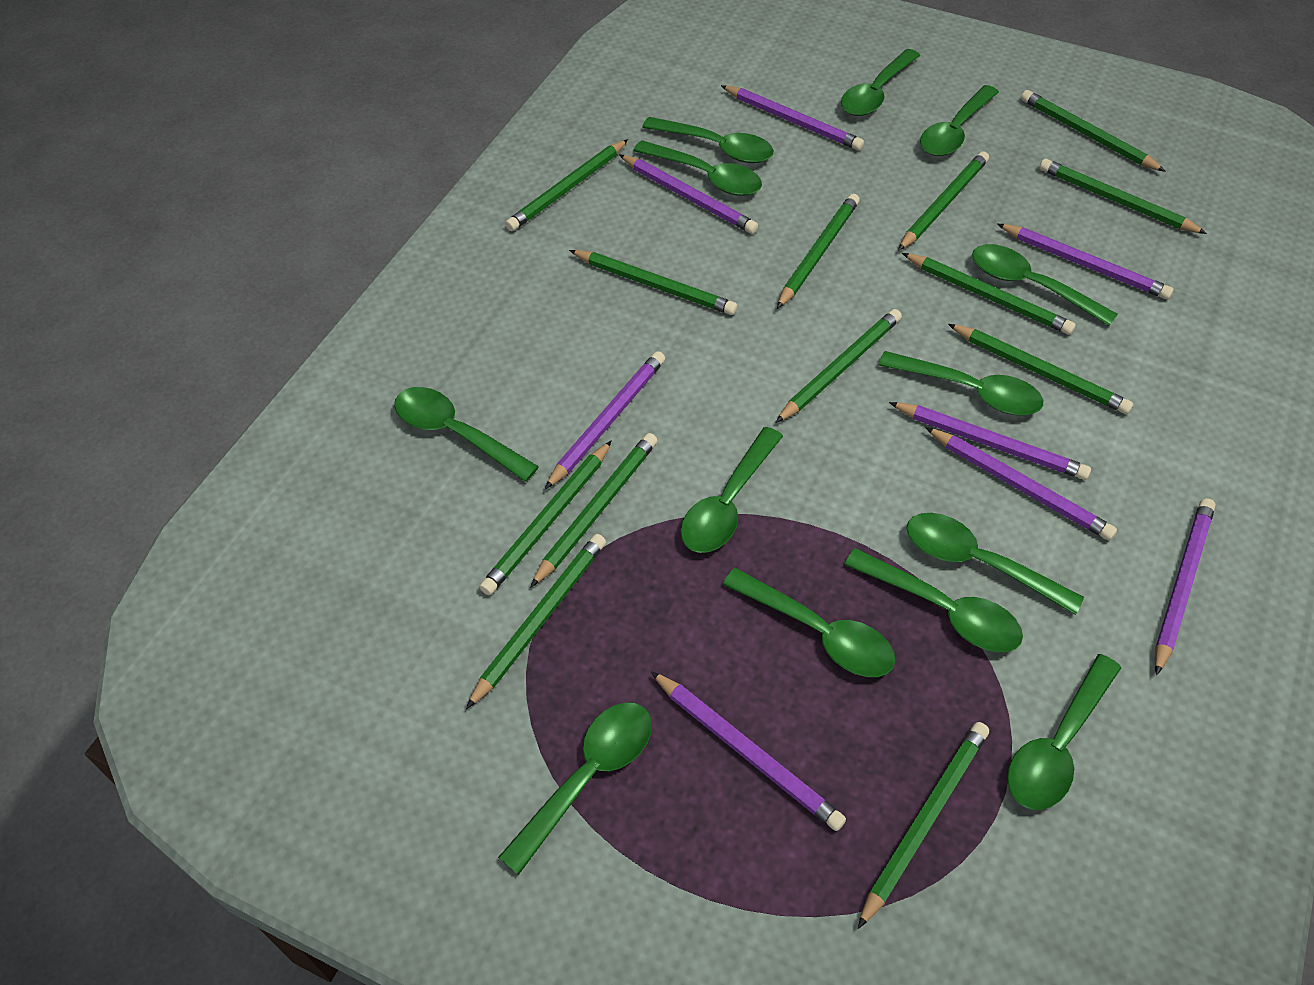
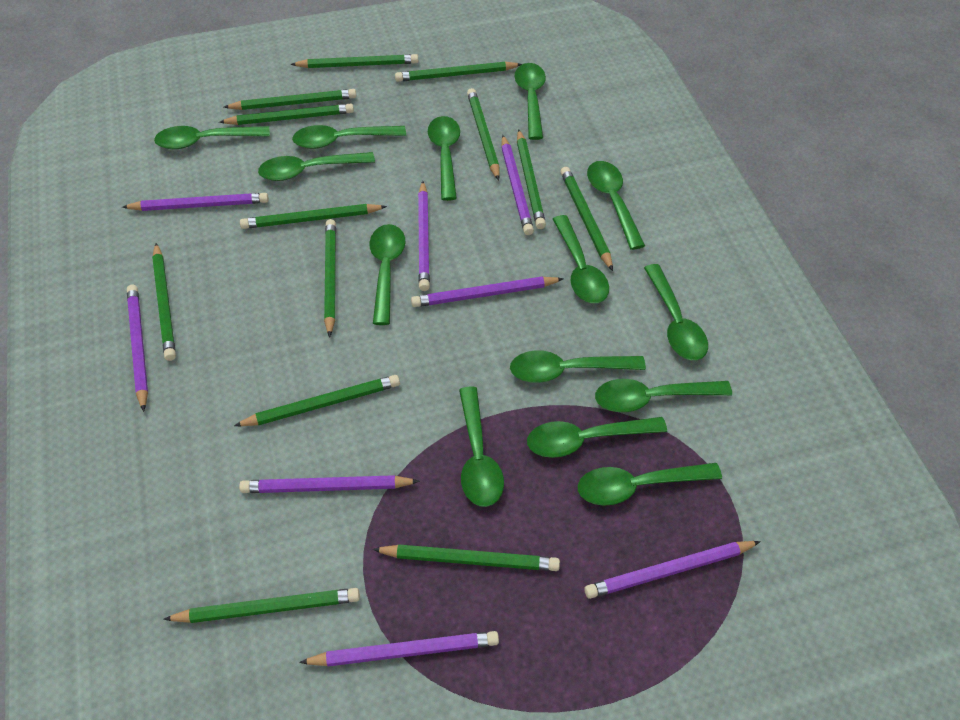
green spoon: 13 -> 14

